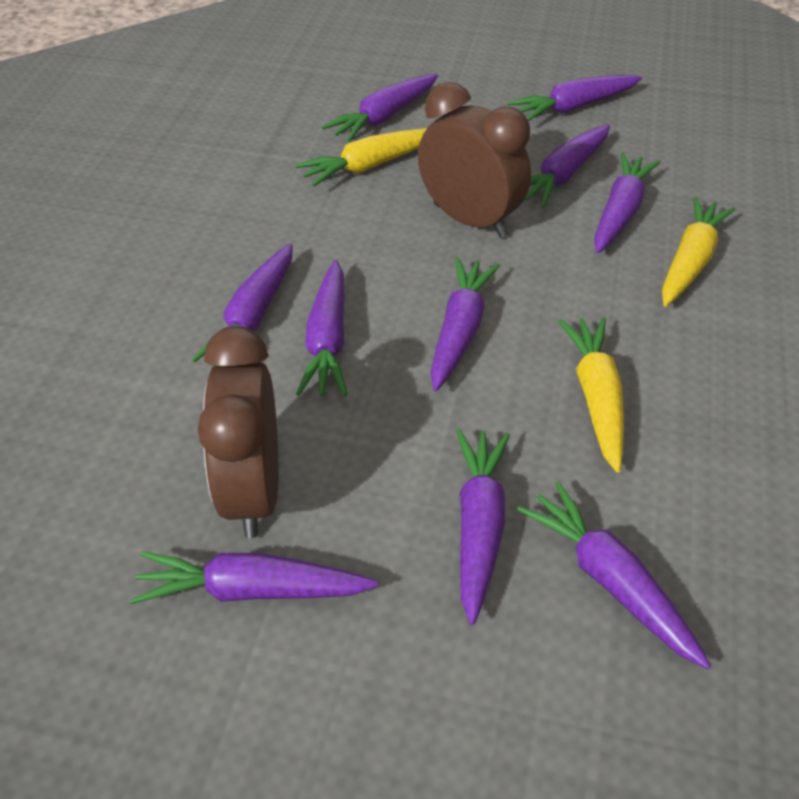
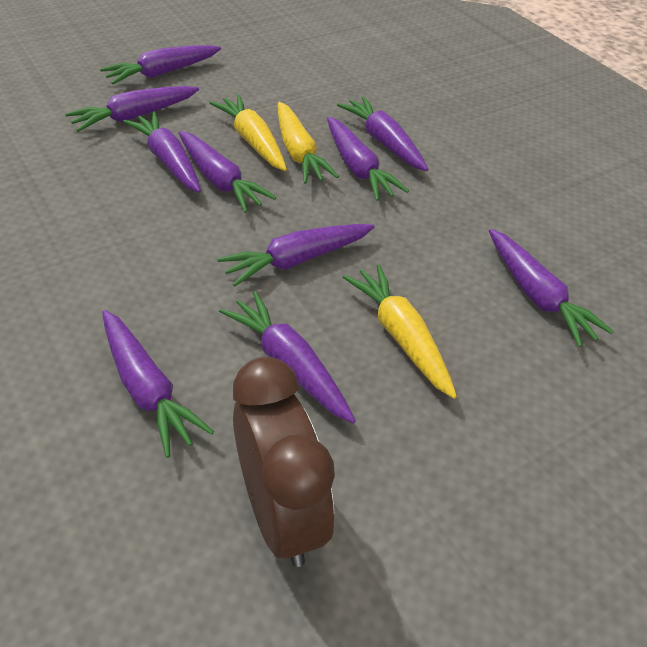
brown clock: 2 -> 1

